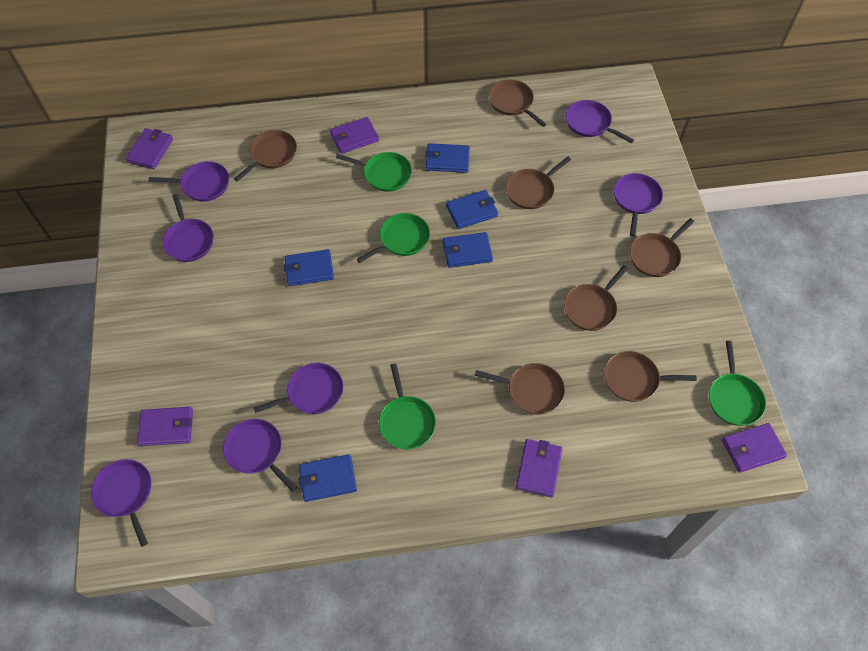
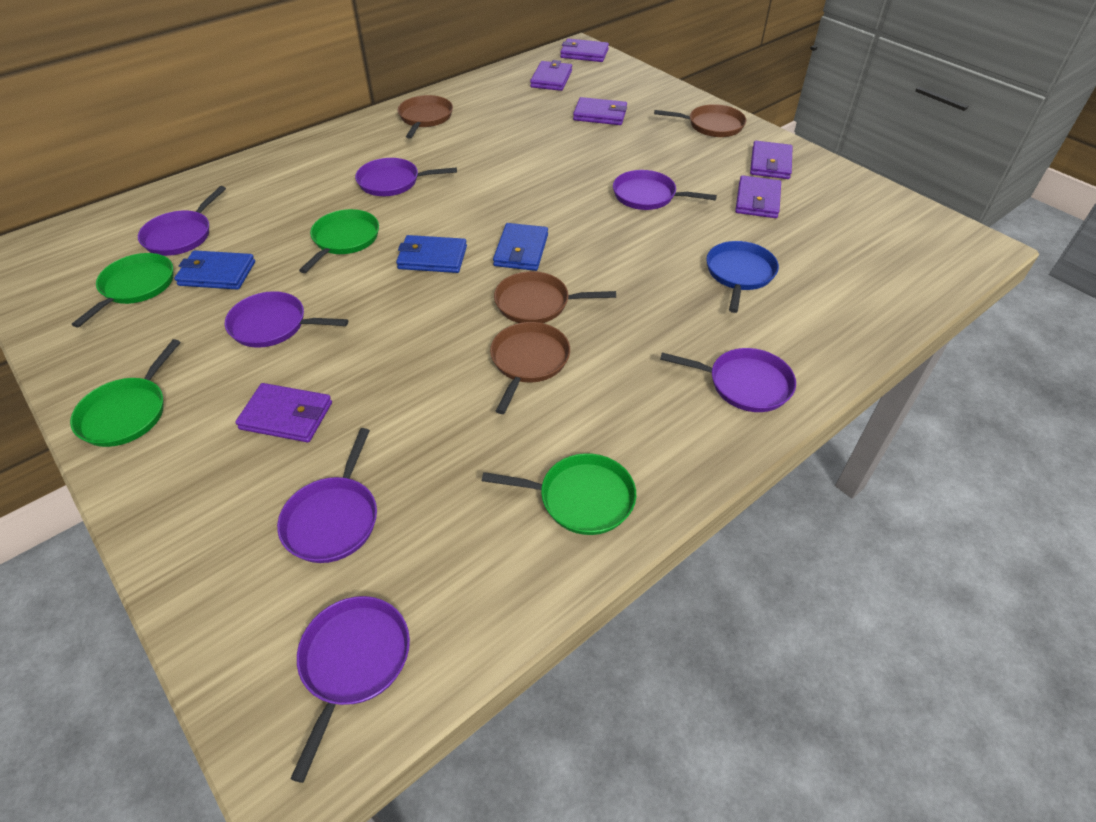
blue pan: 0 -> 1
blue wallet: 5 -> 3
brown pan: 7 -> 4
purple wallet: 5 -> 6

